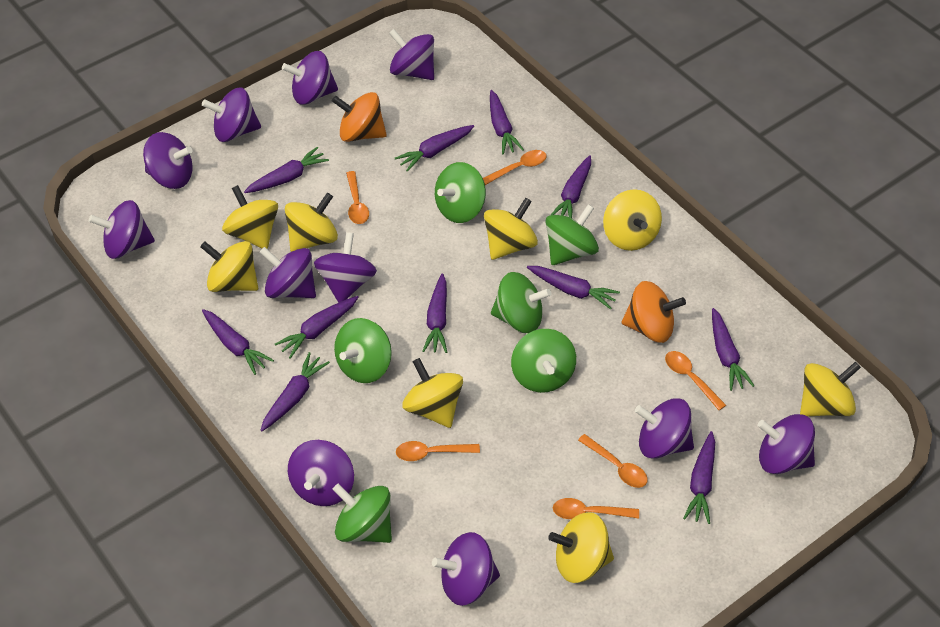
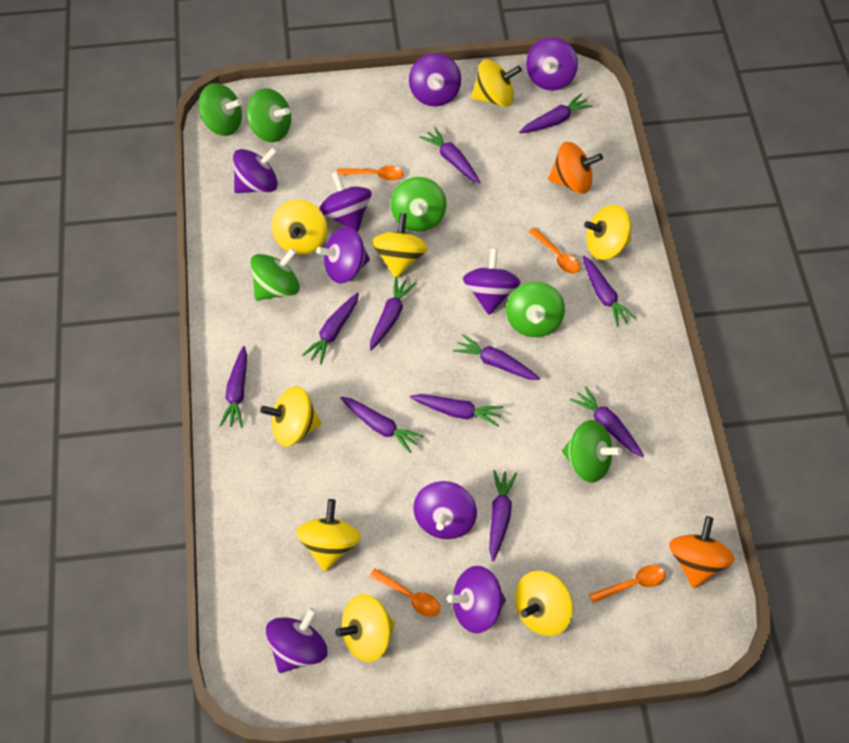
orange spoon: 6 -> 4
purple spinning top: 11 -> 9

